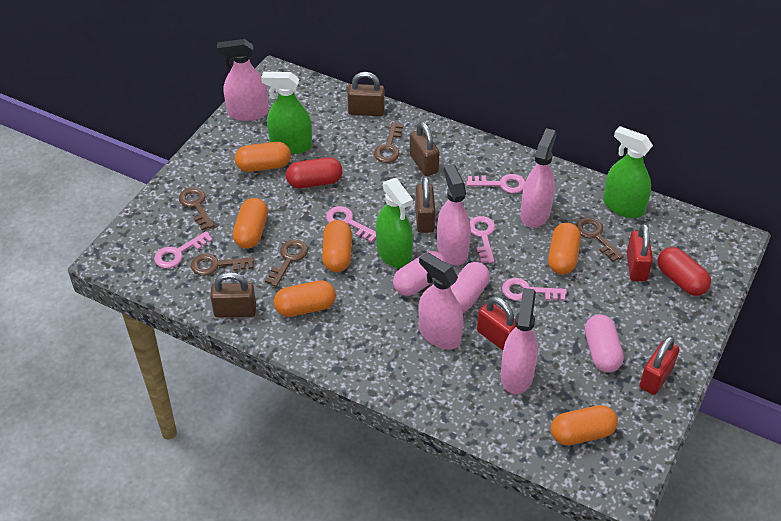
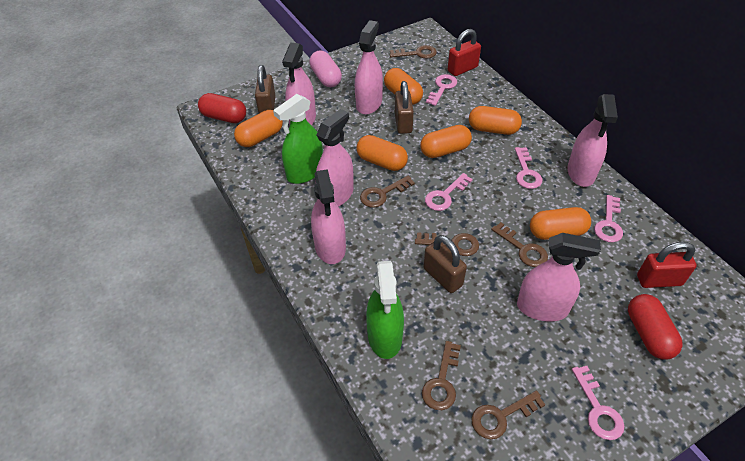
brown key: 5 -> 6
brown padlock: 4 -> 3
green spray bottle: 3 -> 2
pink capsule: 3 -> 1
pink spray bottle: 5 -> 6
red padlock: 3 -> 2

